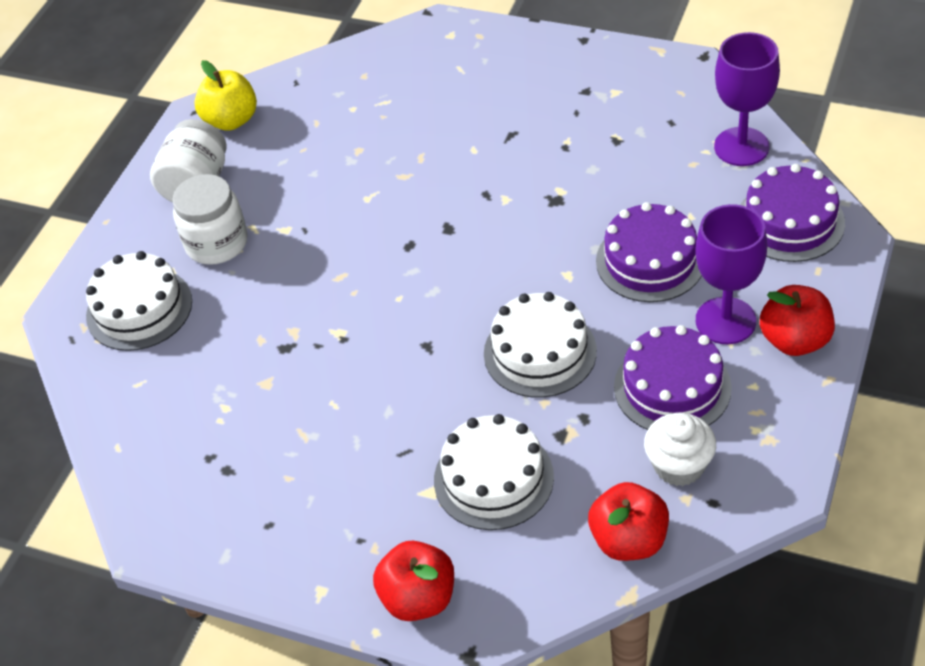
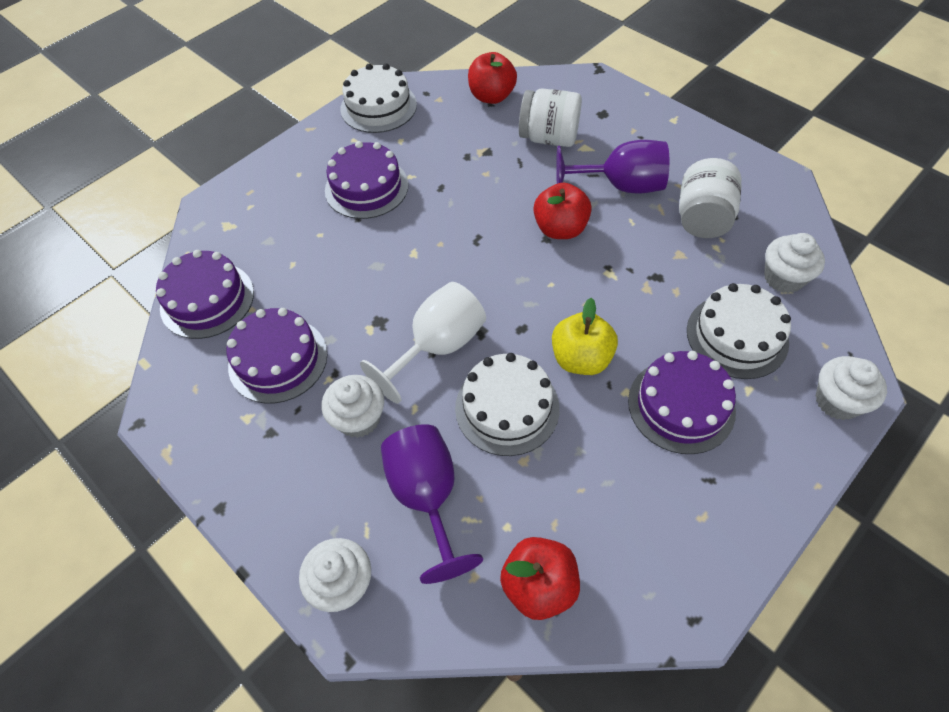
purple cake: 3 -> 4
white cupcake: 1 -> 4
white goblet: 0 -> 1

